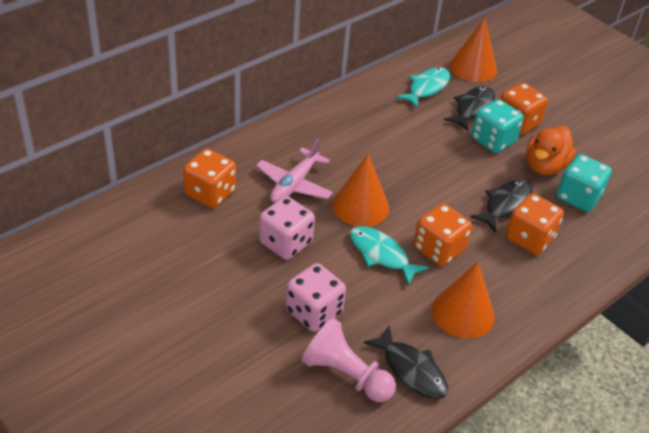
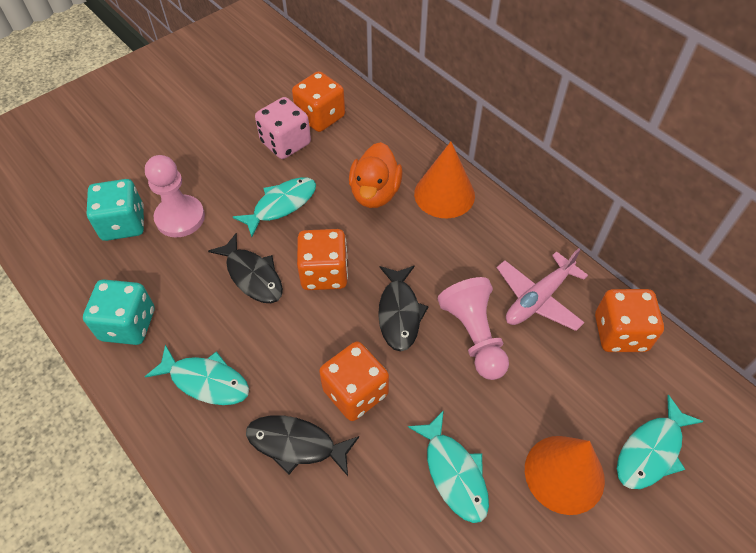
orange cone: 3 -> 2
pink dice: 2 -> 1
pink pawn: 1 -> 2
turquoise fish: 2 -> 4

